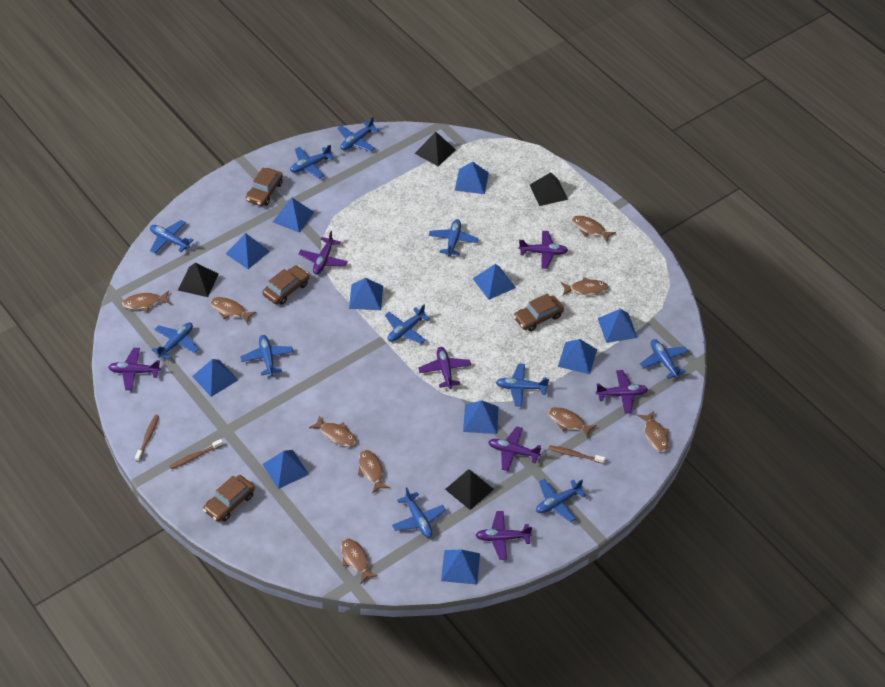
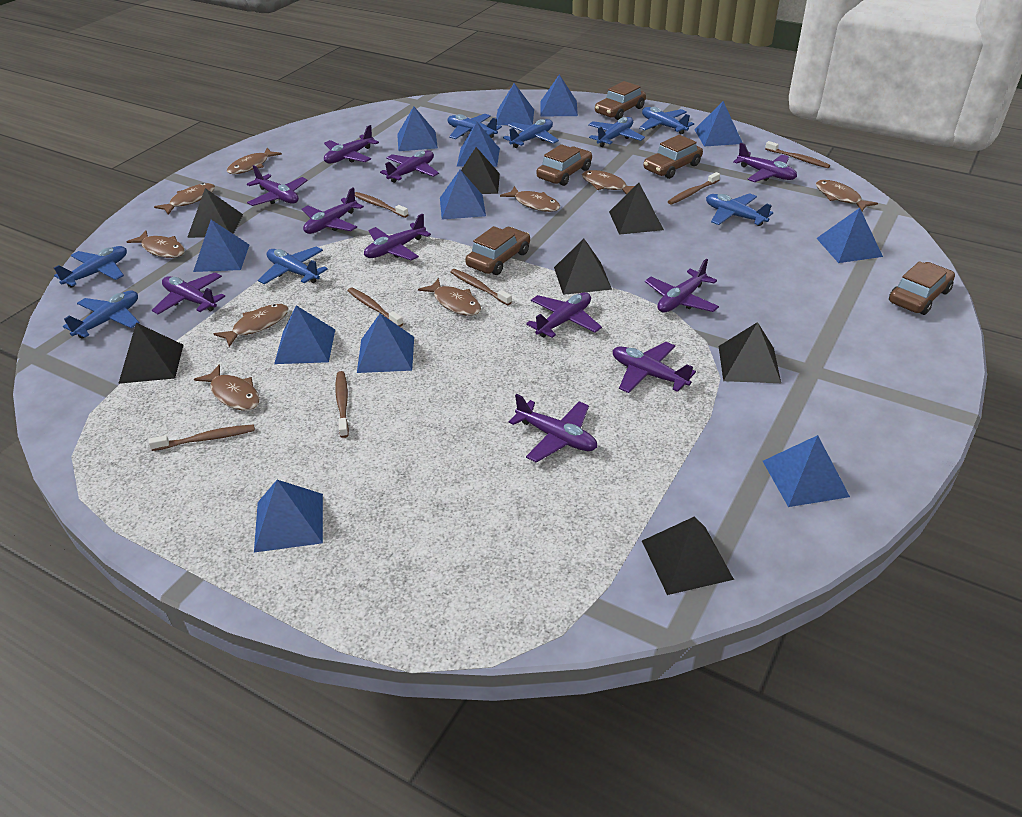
black pyramid: 4 -> 7
blue plane: 11 -> 8
blue pyramid: 11 -> 12
brown car: 4 -> 5
brown toothbrush: 3 -> 7
purple plane: 7 -> 11

